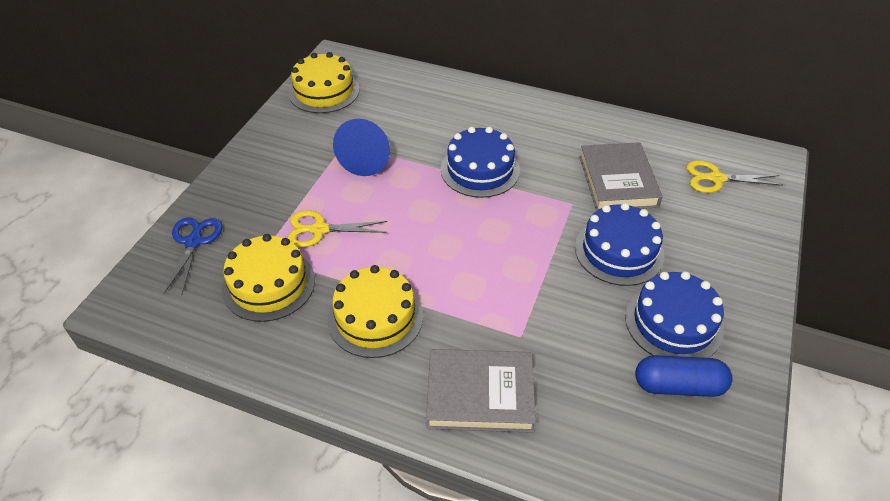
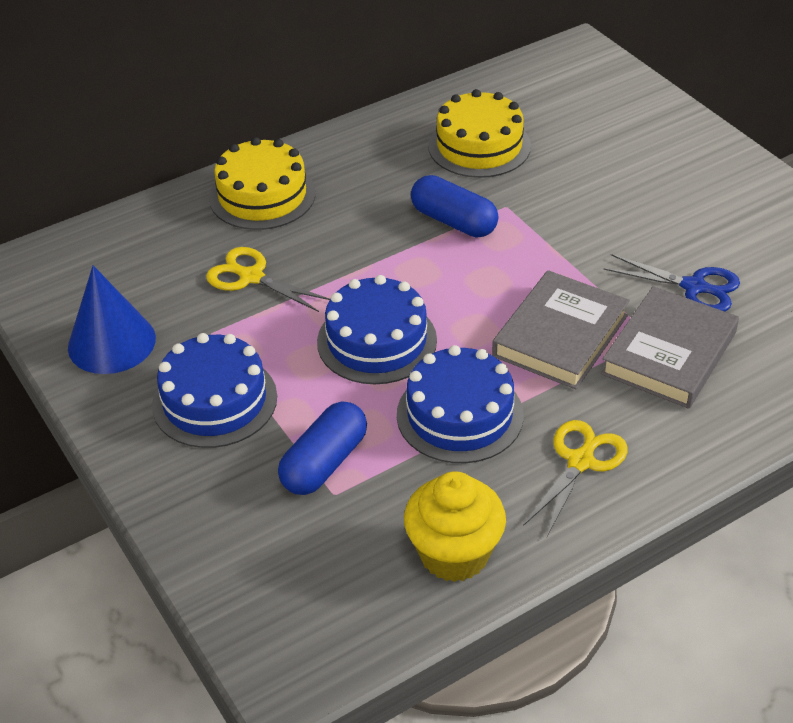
blue capsule: 1 -> 2
yellow cake: 3 -> 2
yellow cupcake: 0 -> 1

